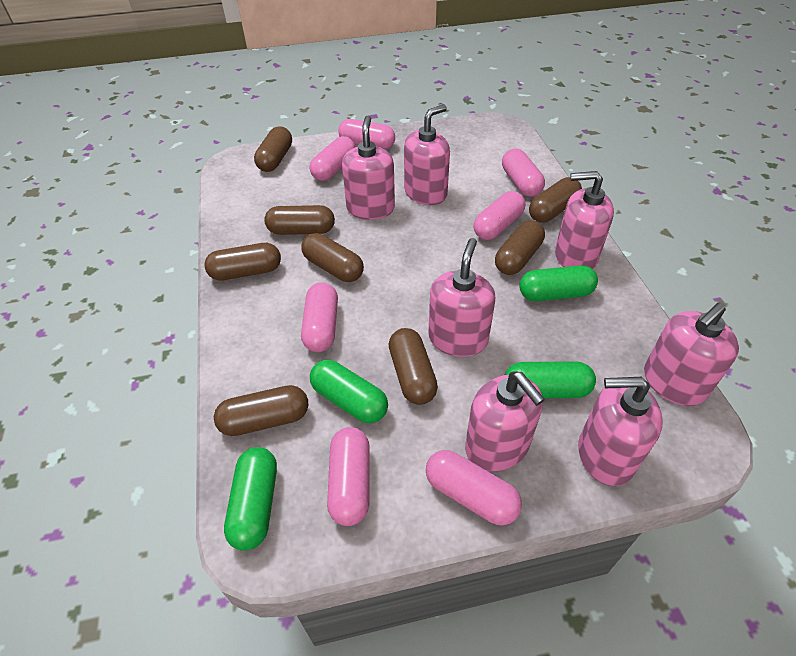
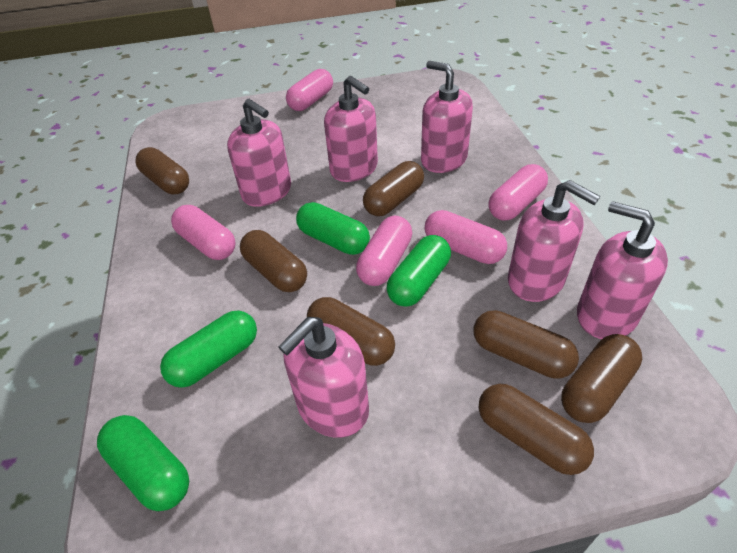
brown capsule: 8 -> 7
pink capsule: 7 -> 5
pink soap dispenser: 7 -> 6

